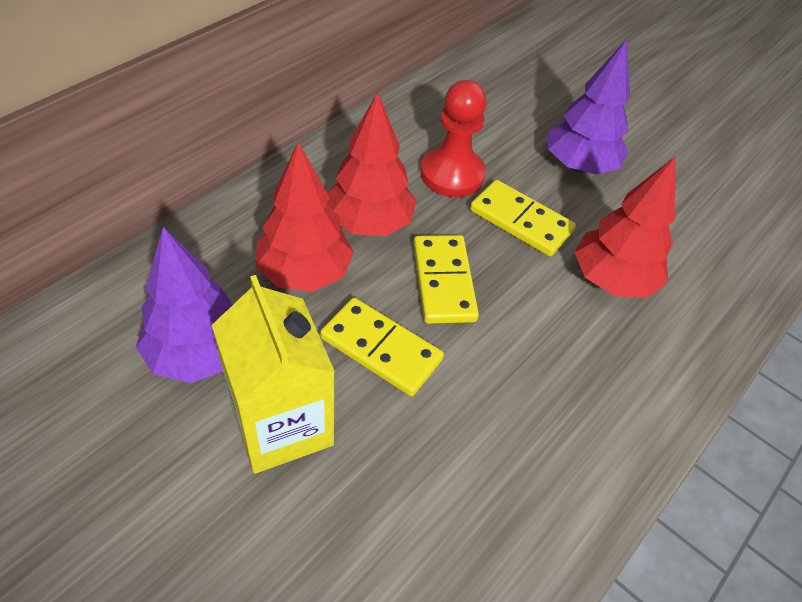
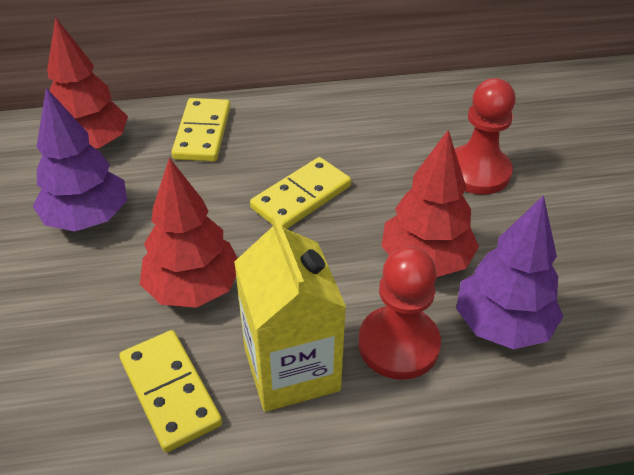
red pawn: 1 -> 2

